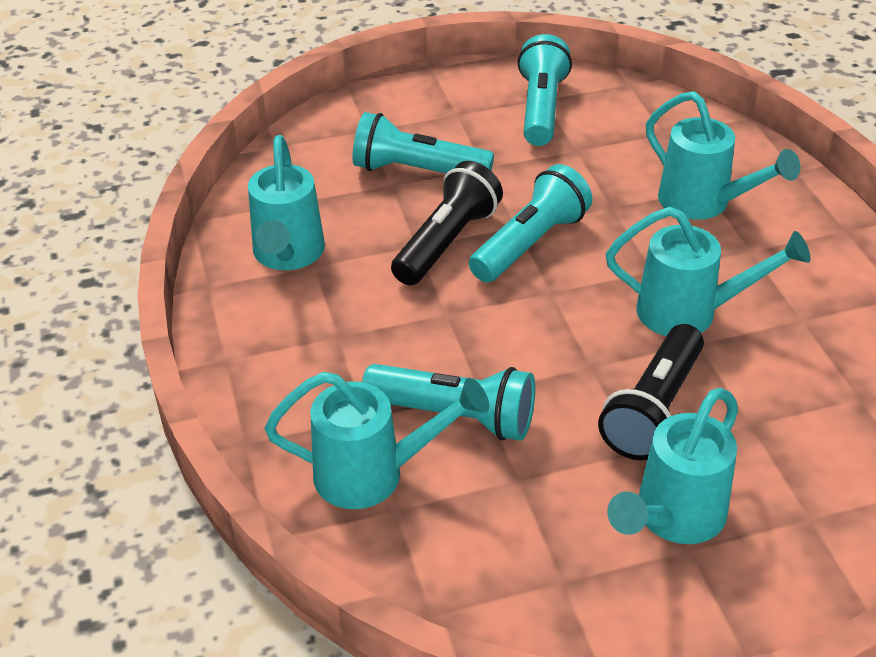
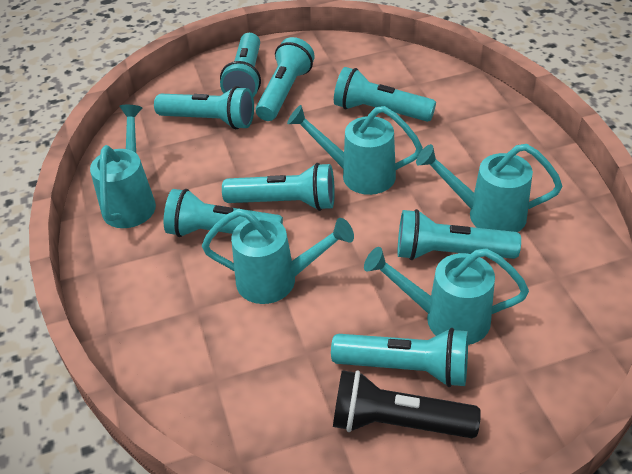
black flashlight: 2 -> 1
turquoise flashlight: 4 -> 8

